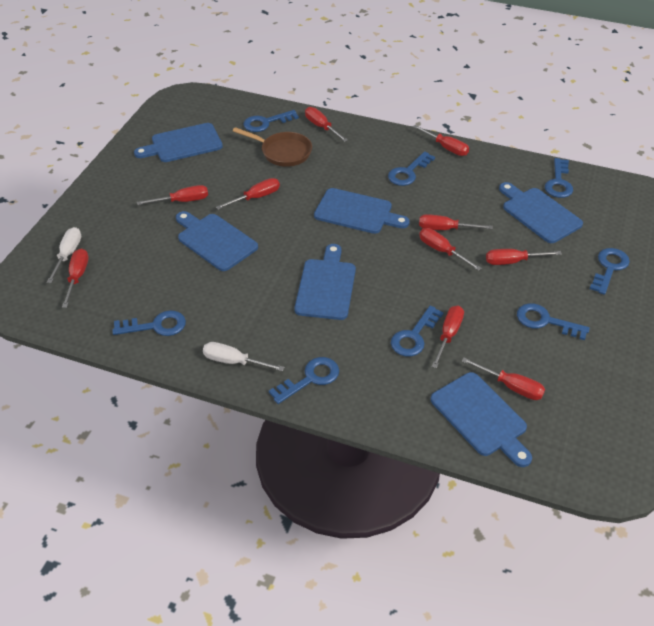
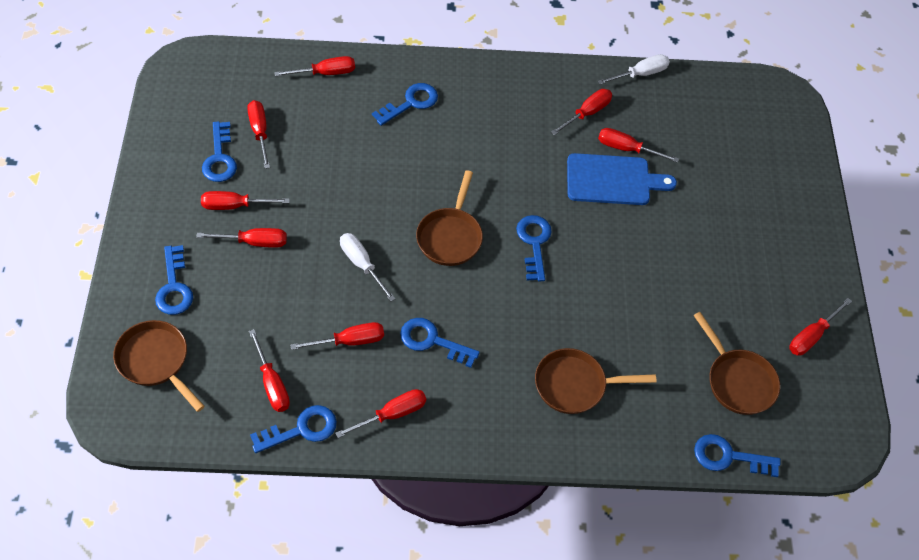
blue cutting board: 6 -> 1
blue key: 8 -> 7
brown pan: 1 -> 4

